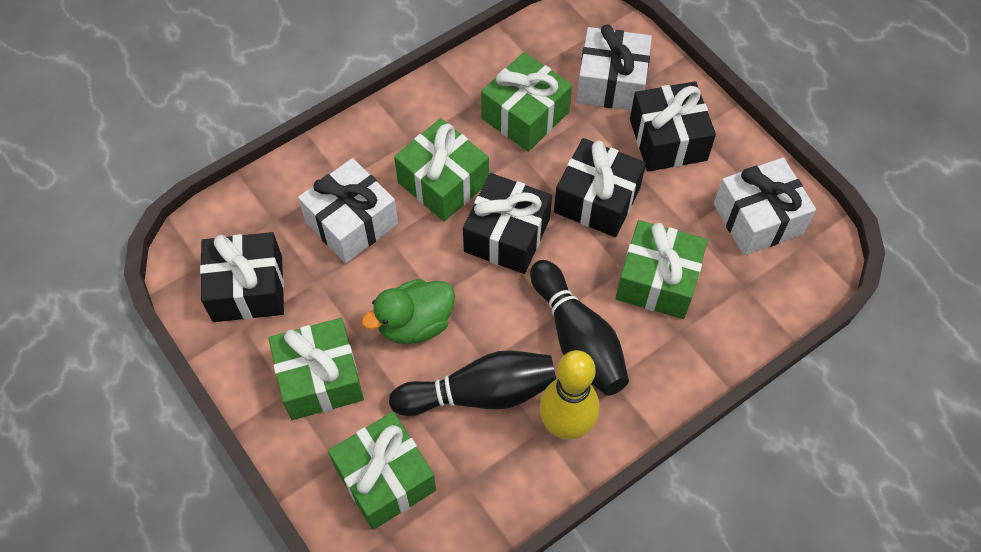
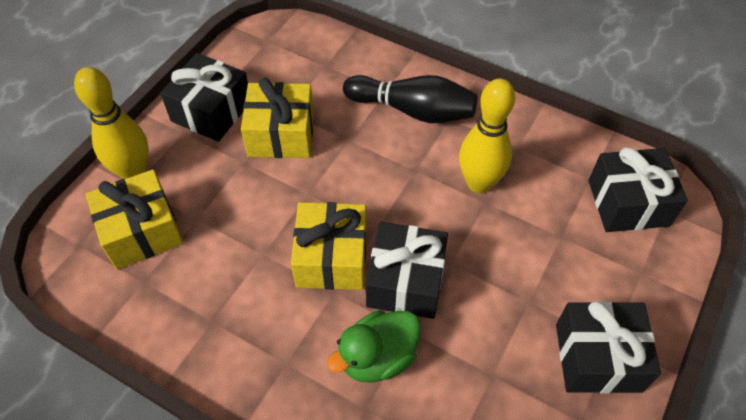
black bowling pin: 2 -> 1
green gift: 5 -> 0
white gift: 3 -> 0
yellow bowling pin: 1 -> 2
yellow gift: 0 -> 3

